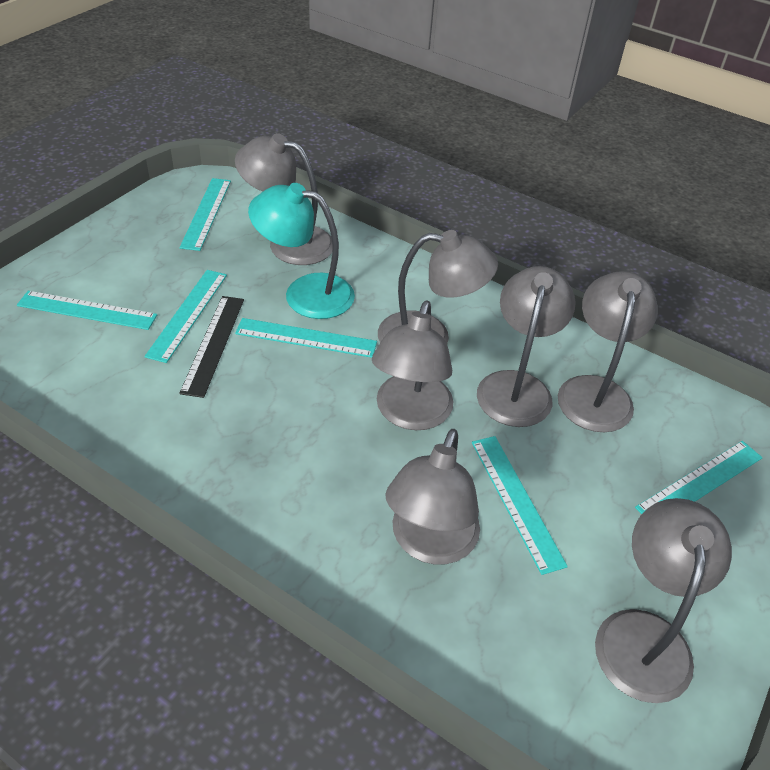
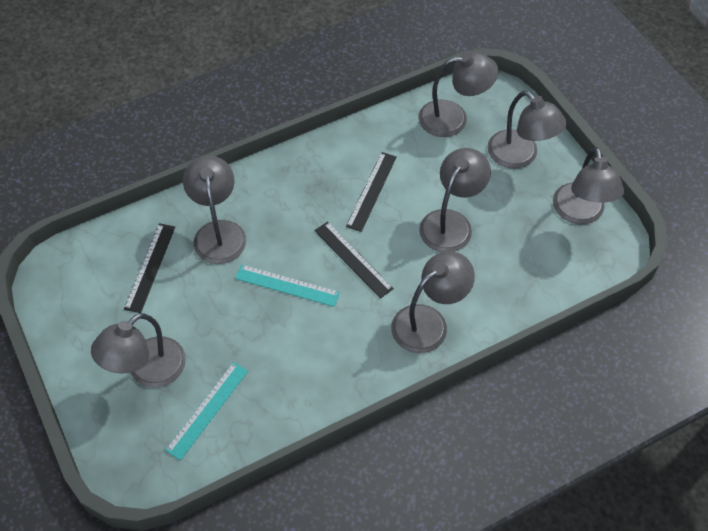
black ruler: 1 -> 3
turquoise lamp: 1 -> 0
turquoise ruler: 6 -> 2

